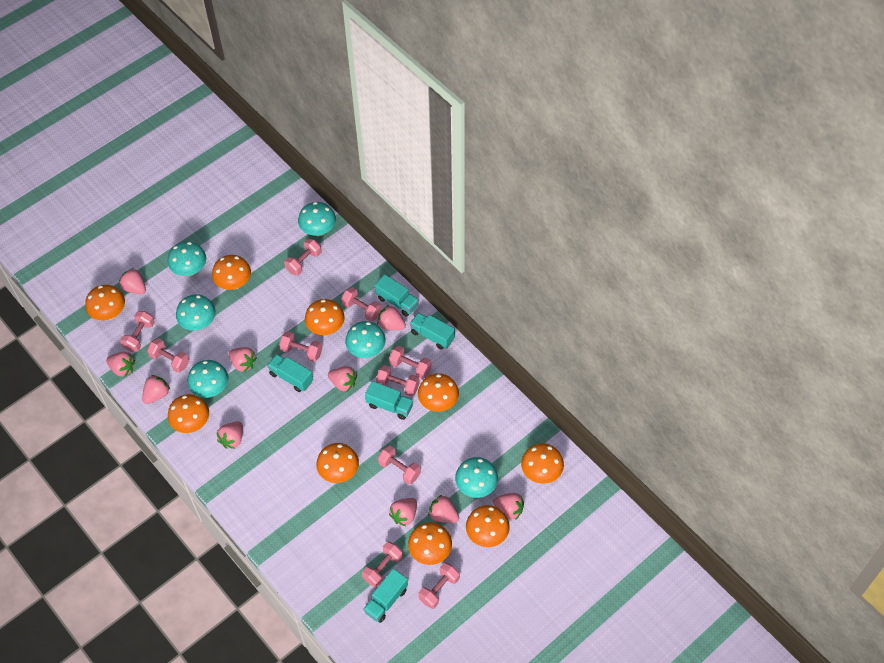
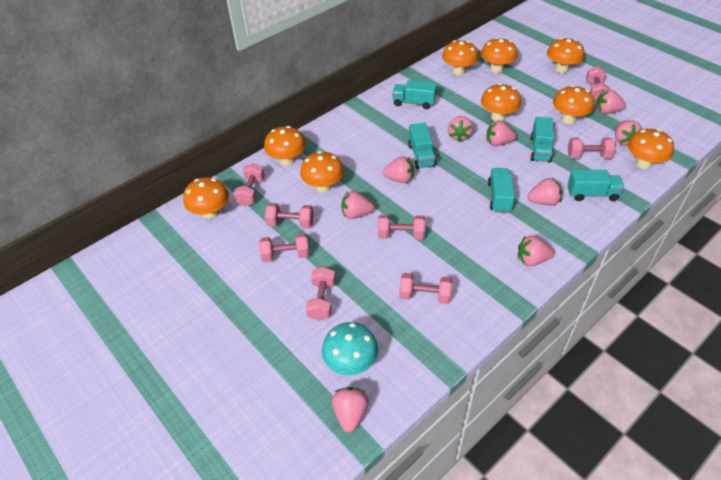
pink dumbbell: 10 -> 8
pink strawberry: 10 -> 9
turquoise mushroom: 6 -> 1

